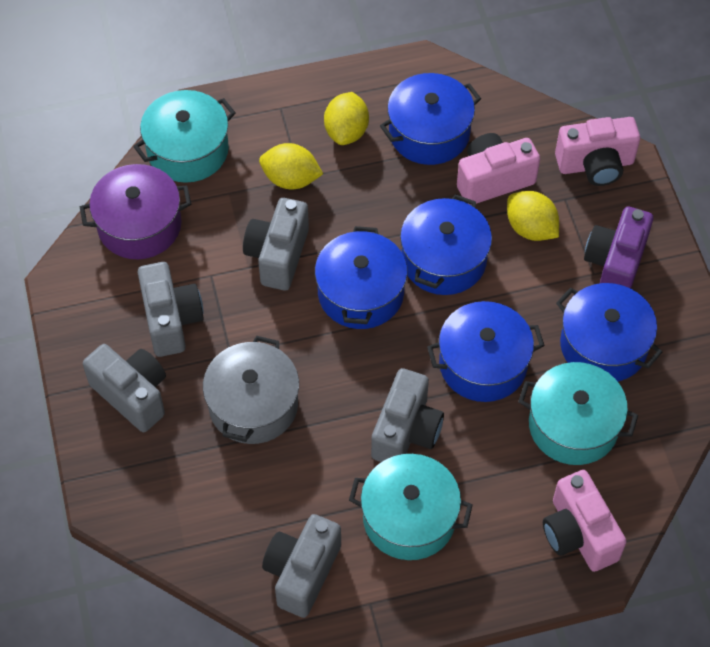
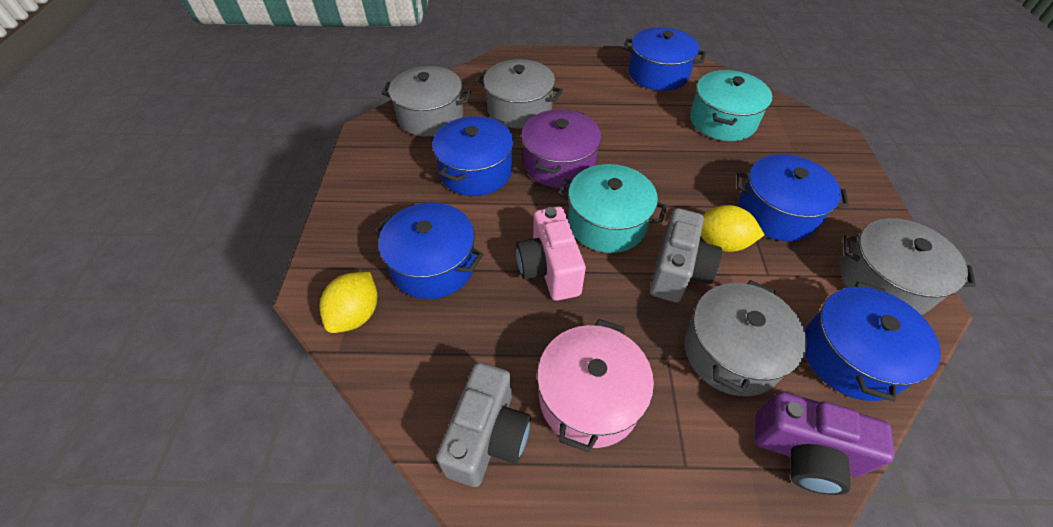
grey camera: 5 -> 2
grey pot: 1 -> 4
pink camera: 3 -> 1
pink pot: 0 -> 1
turquoise pot: 3 -> 2
yellow lemon: 3 -> 2

